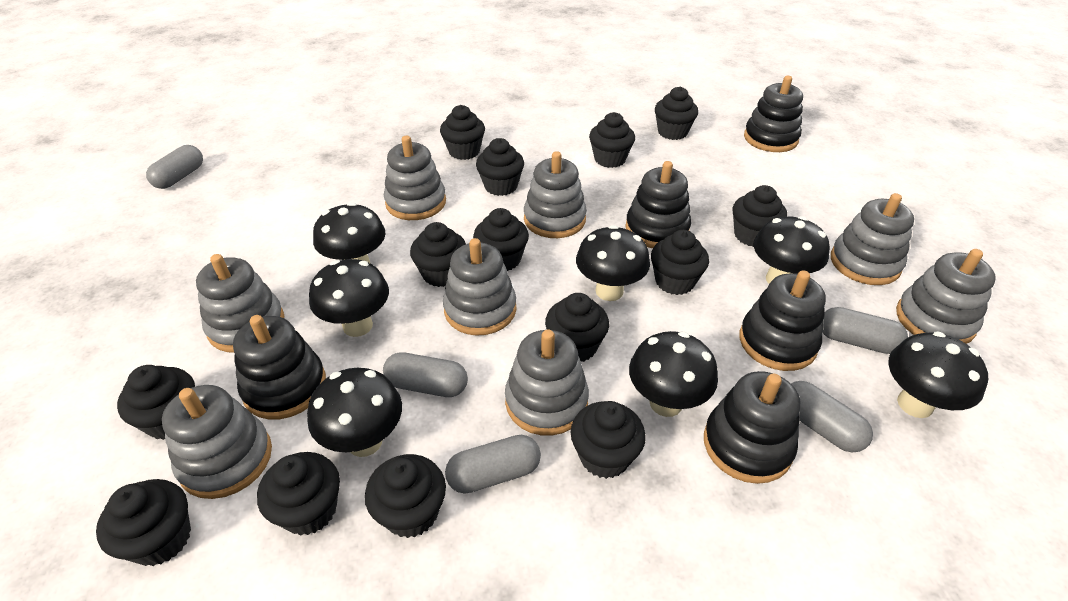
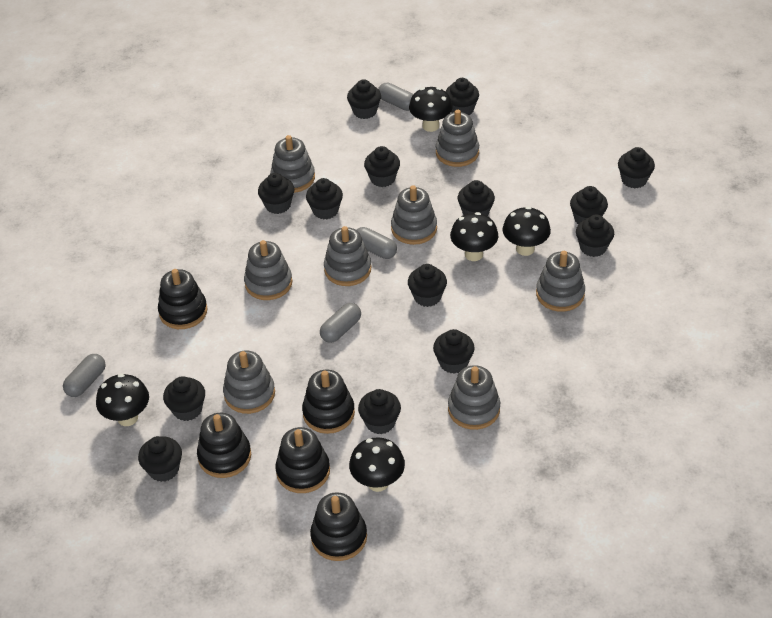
black mushroom: 7 -> 5
grey capsule: 5 -> 4

